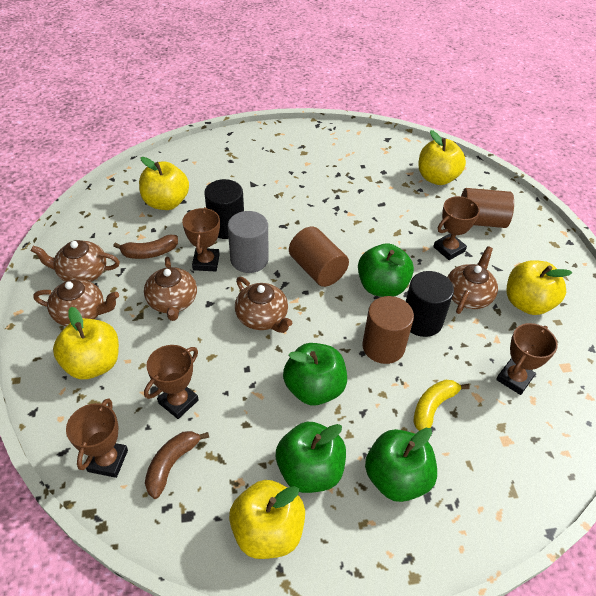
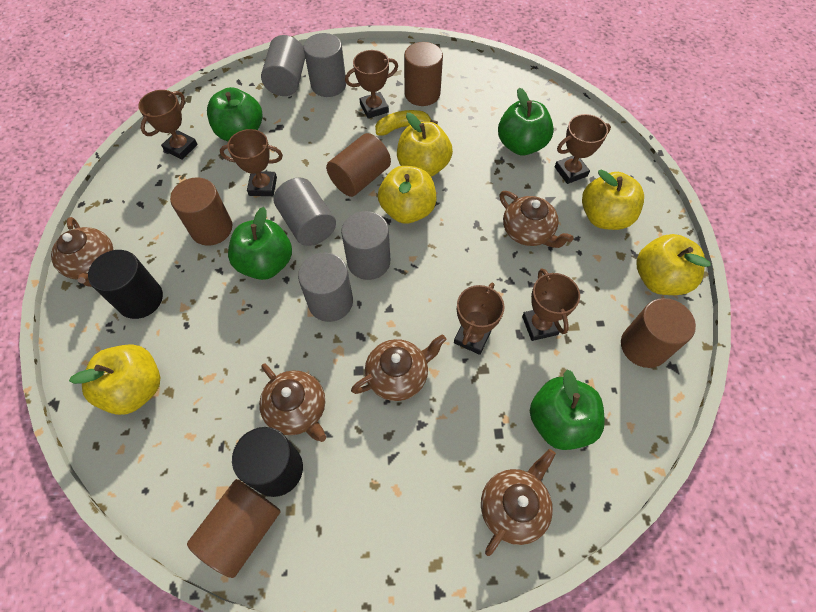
brown banana: 2 -> 0
brown cylinder: 3 -> 5
brown trophy: 5 -> 6
grey cylinder: 1 -> 5

